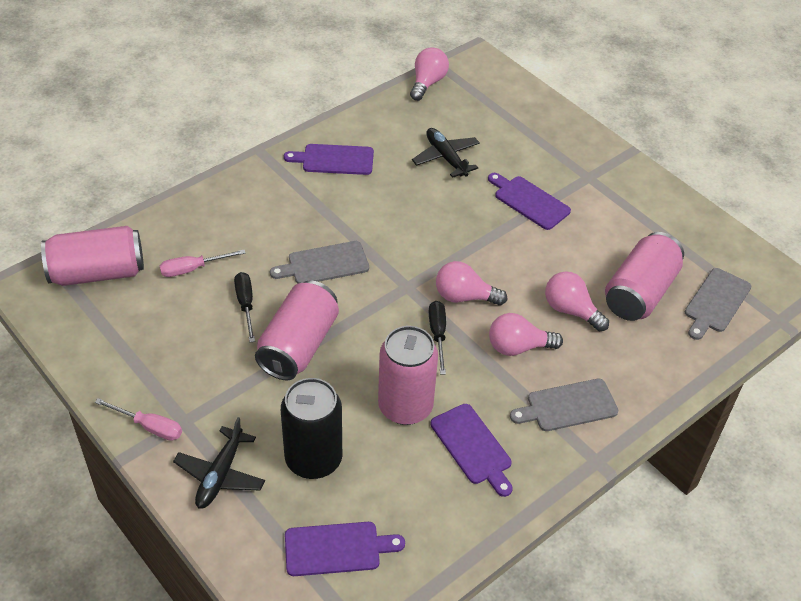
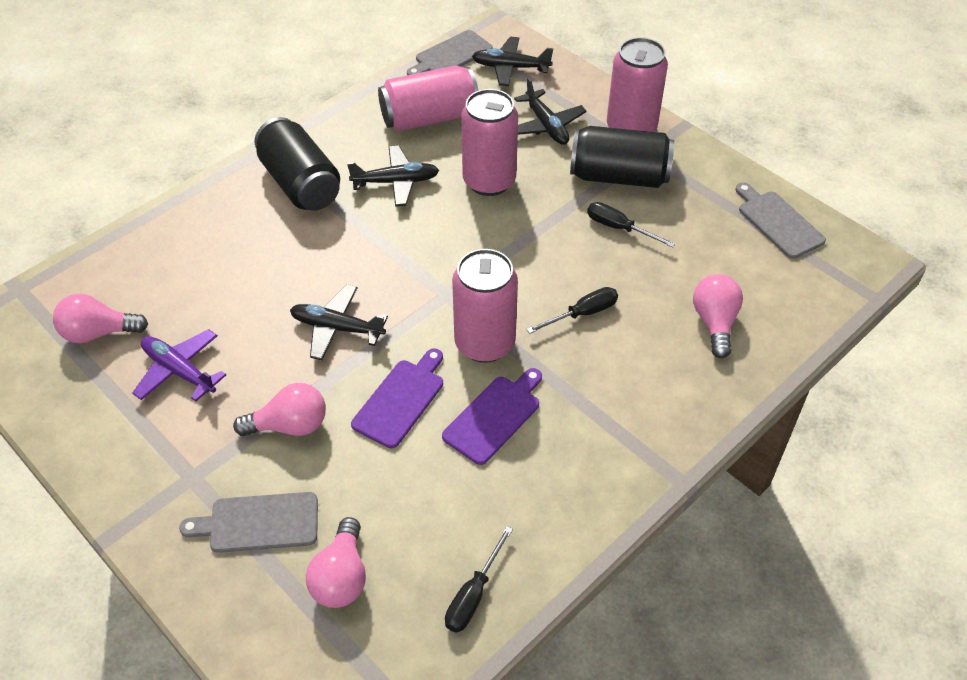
black can: 1 -> 2
black plane: 2 -> 4
black screwdriver: 2 -> 3
pink screwdriver: 2 -> 0
purple cutting board: 4 -> 2
purple plane: 0 -> 1

